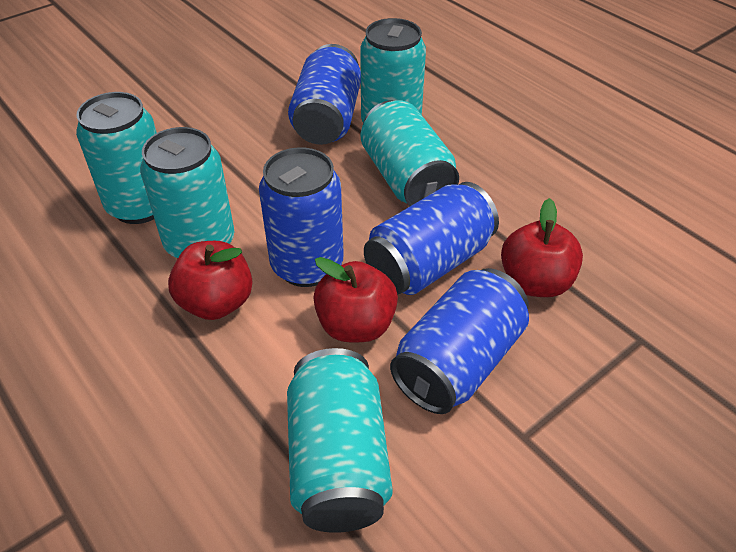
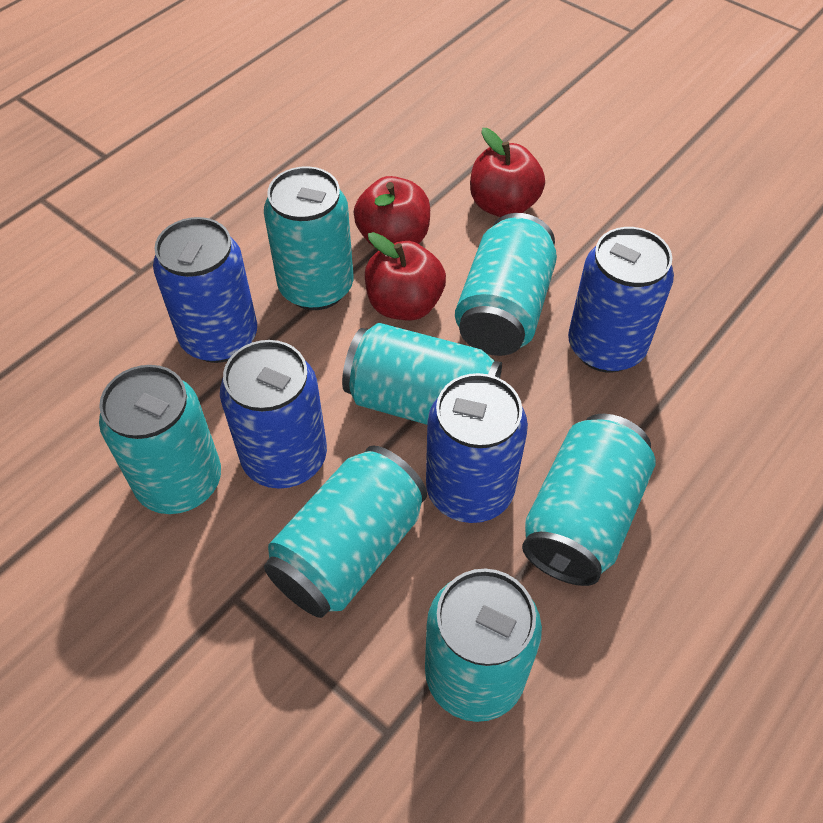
turquoise can: 5 -> 7

